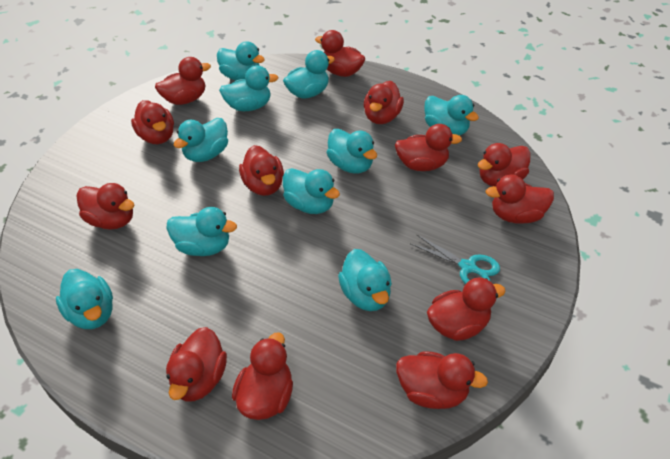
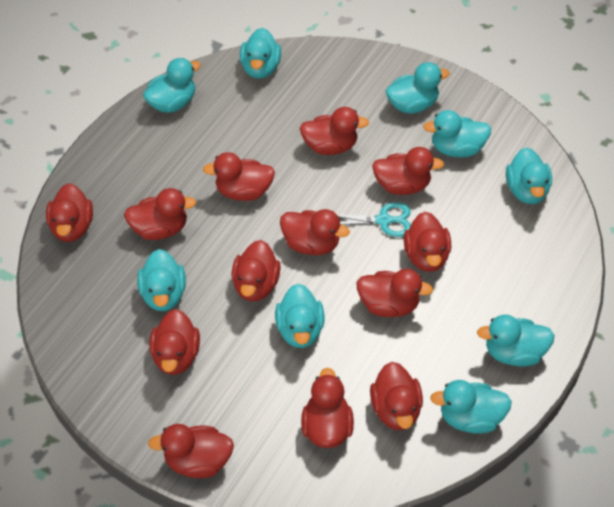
turquoise duck: 10 -> 9

